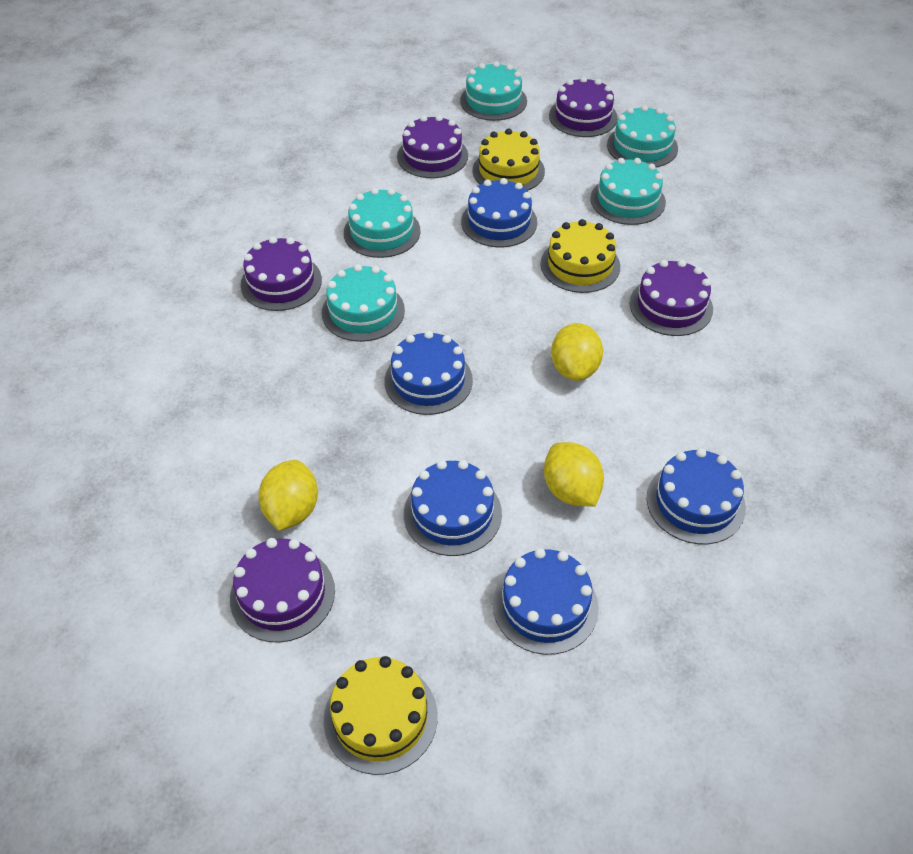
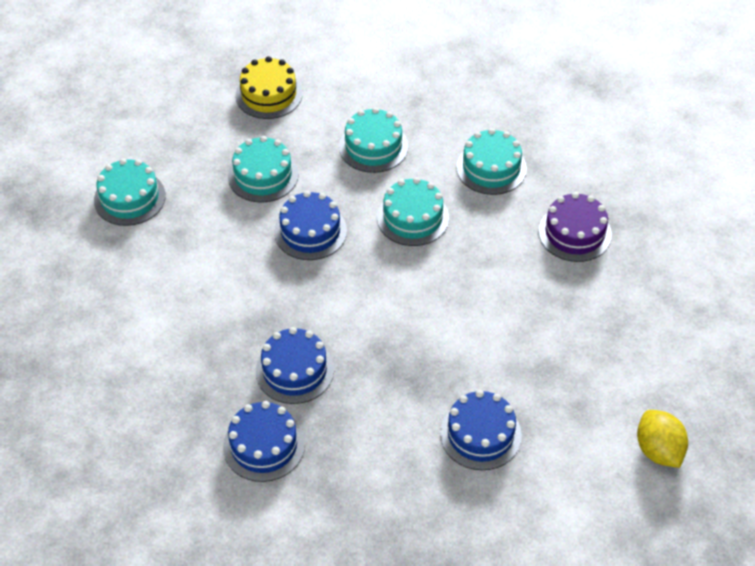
blue cake: 5 -> 4
purple cake: 5 -> 1
yellow cake: 3 -> 1
yellow lemon: 3 -> 1

